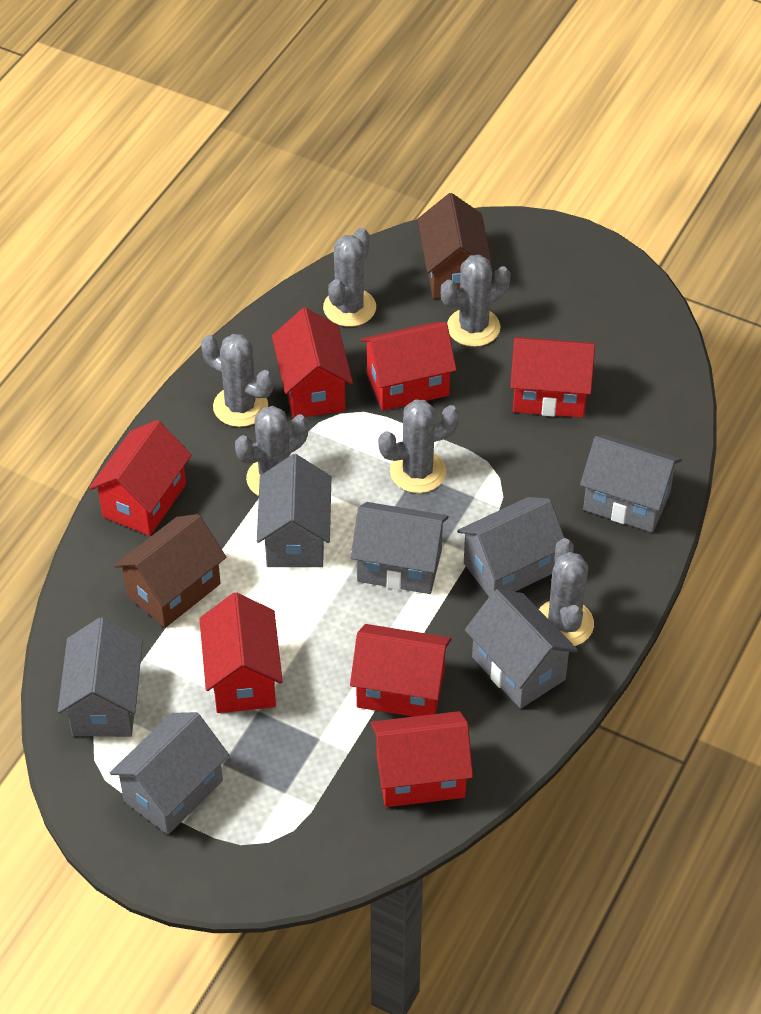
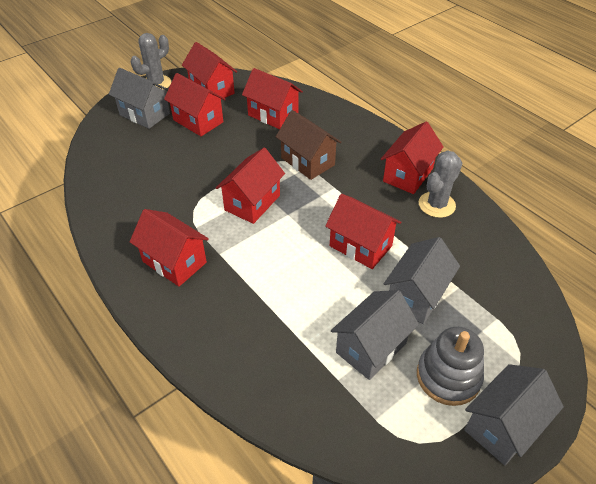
brown house: 2 -> 1
grey cactus: 6 -> 2
grey house: 7 -> 4
grey stacking toy: 0 -> 1

